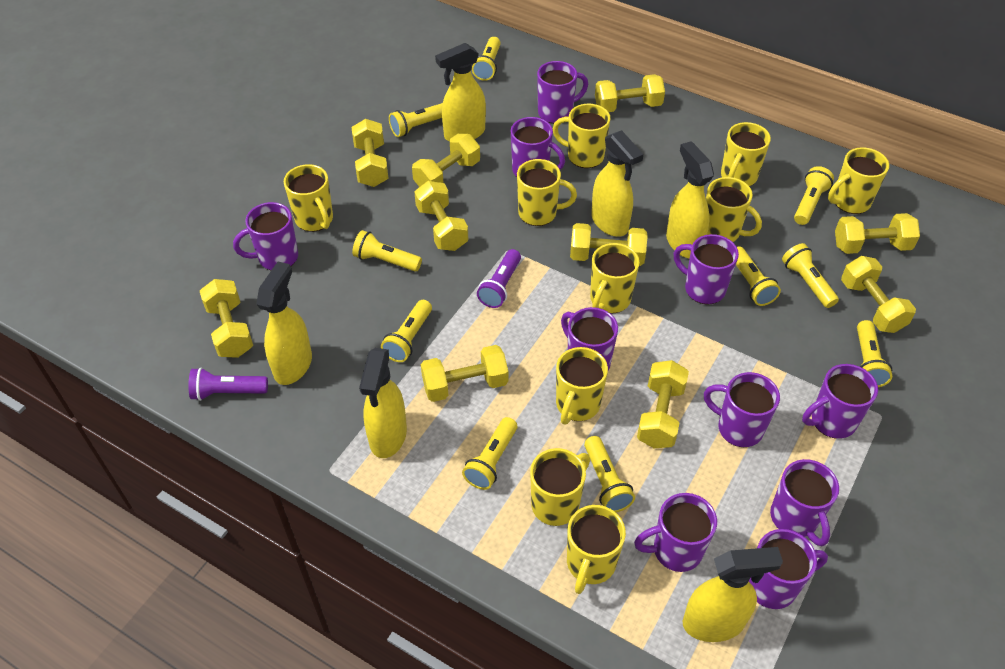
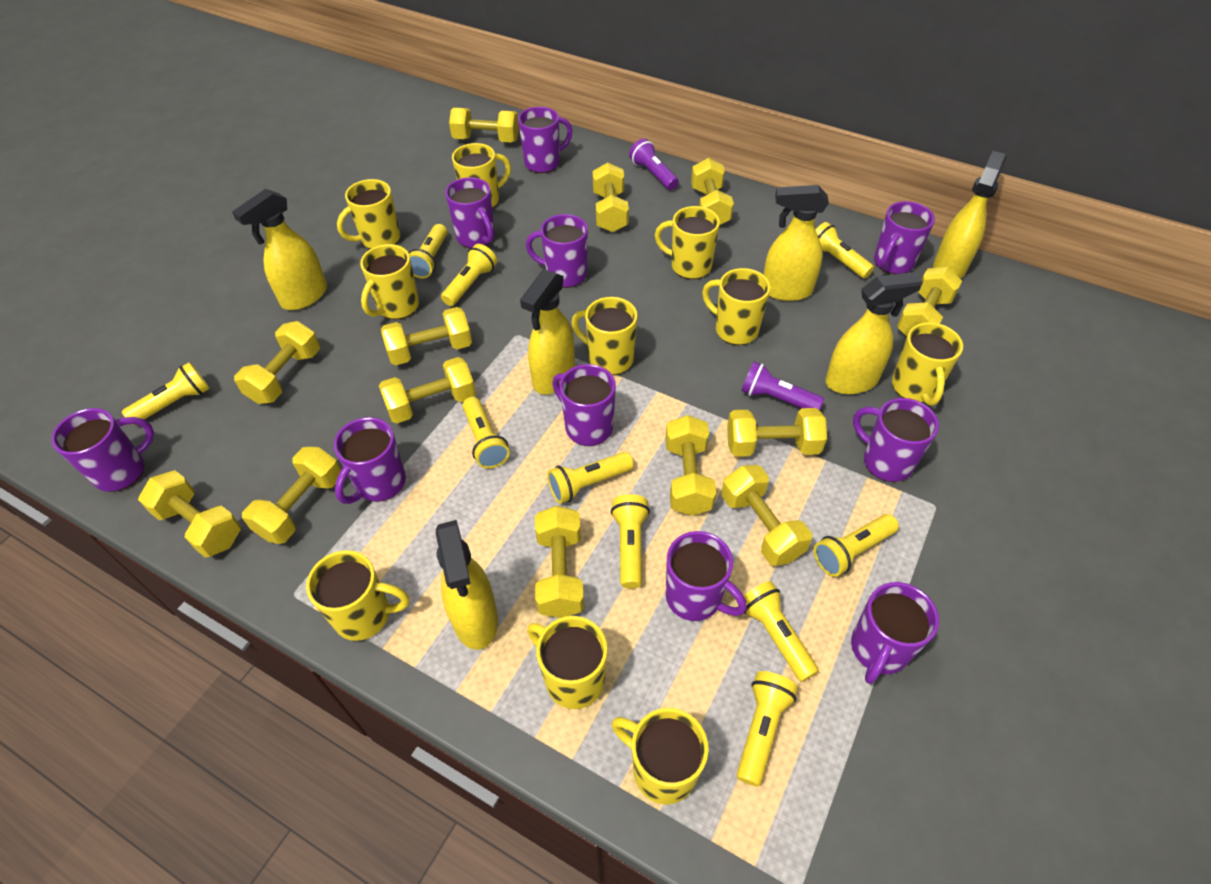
yellow dumbbell: 10 -> 13

